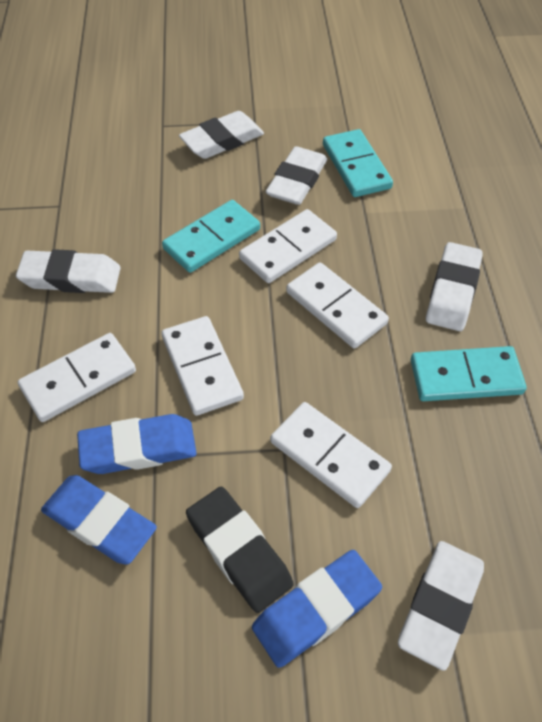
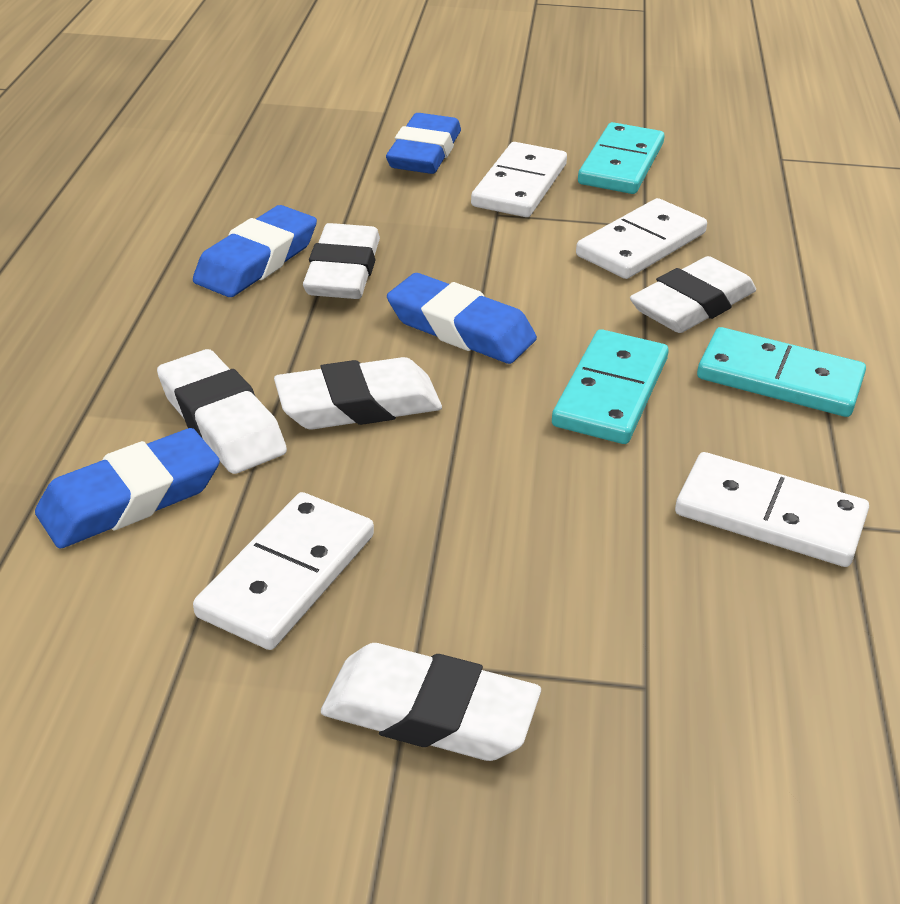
black eraser: 1 -> 0
blue eraser: 3 -> 4
white domino: 5 -> 4

